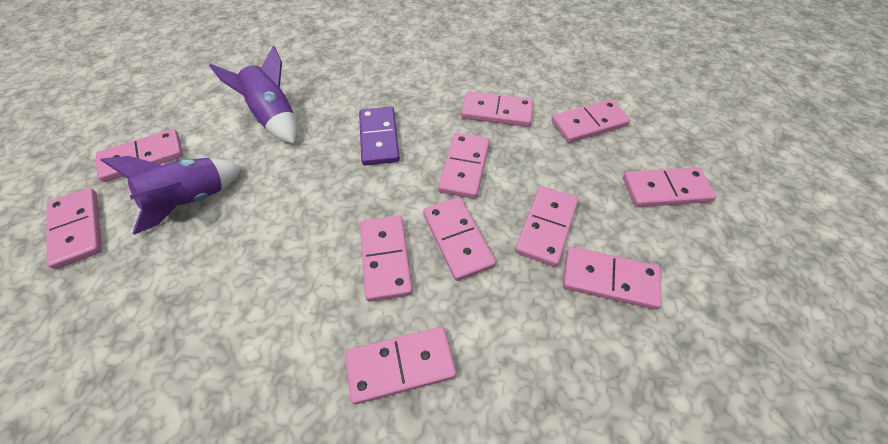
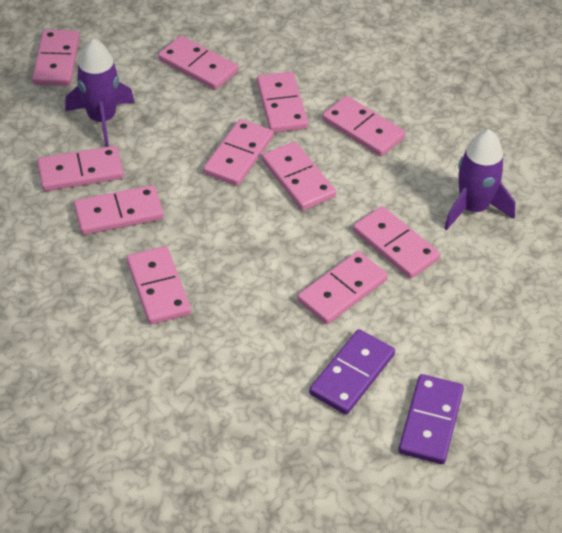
purple domino: 1 -> 2

